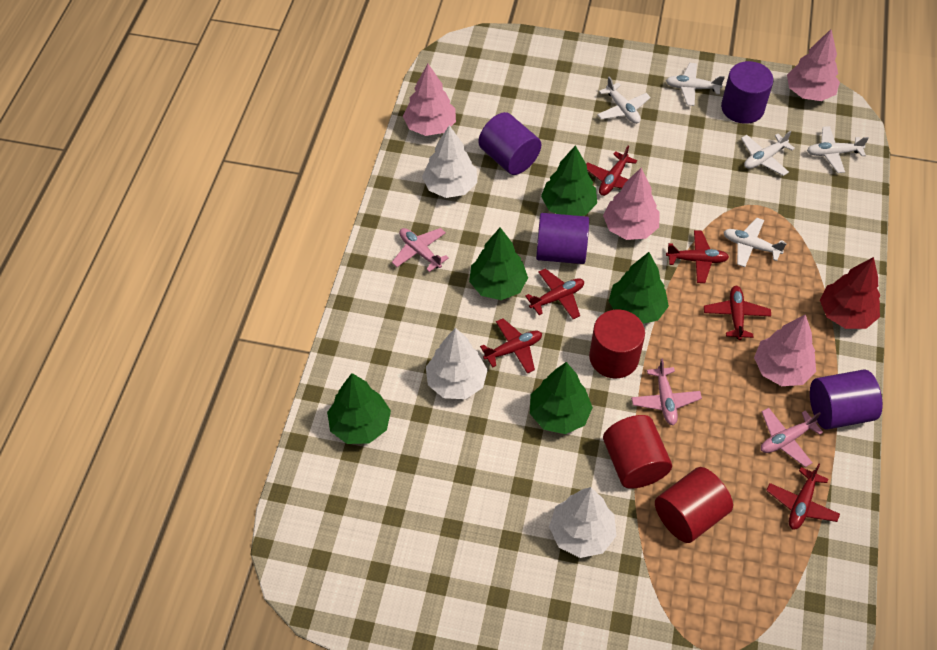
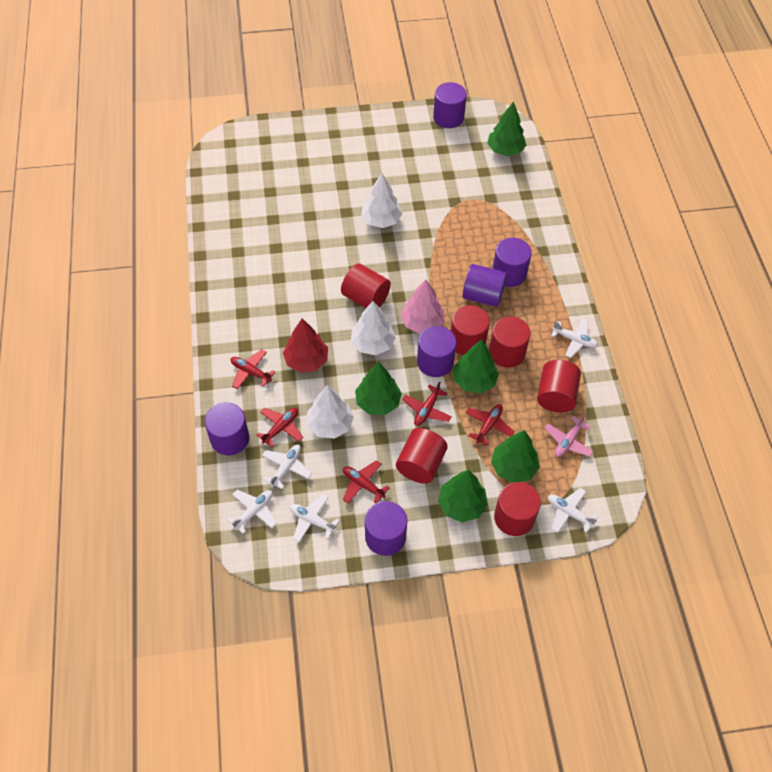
pink plane: 3 -> 1
pink tree: 4 -> 1
purple cylinder: 4 -> 6
red cylinder: 3 -> 6
red plane: 6 -> 5

